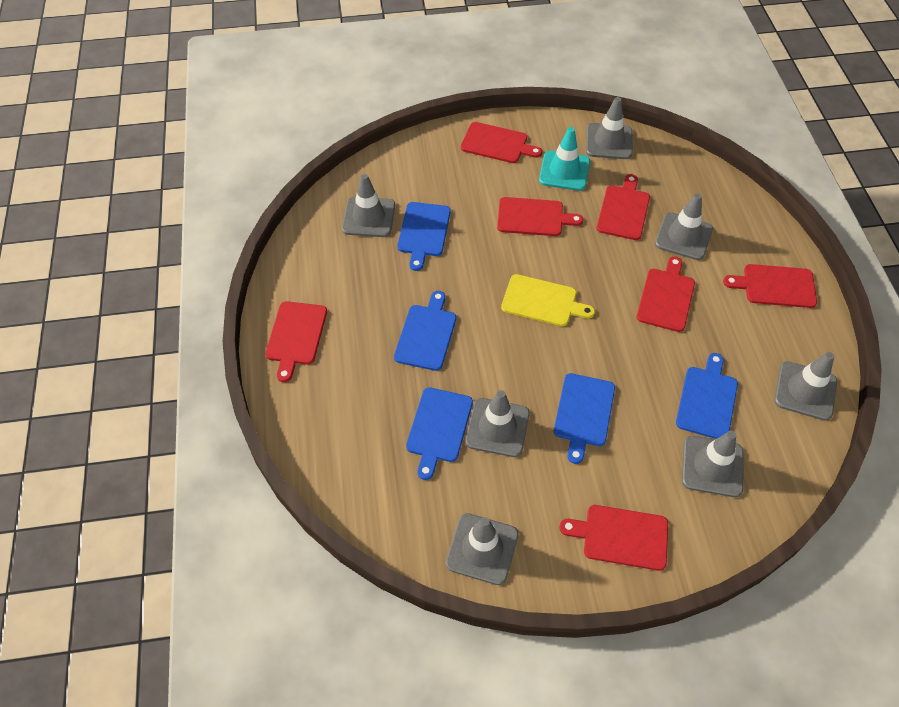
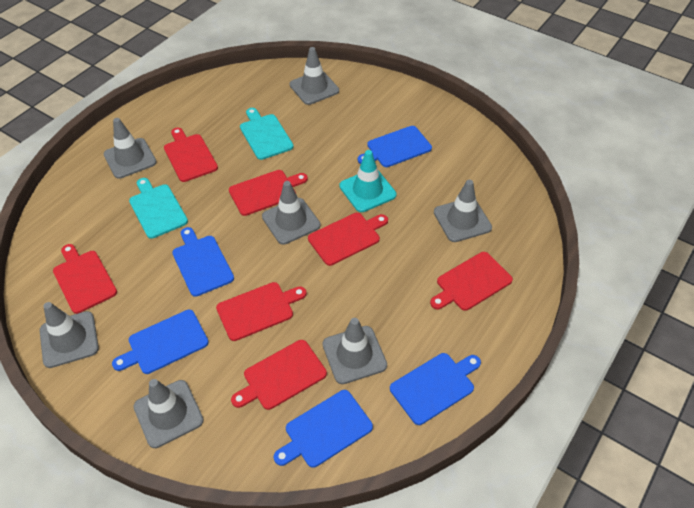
turquoise cutting board: 0 -> 2
yellow cutting board: 1 -> 0

